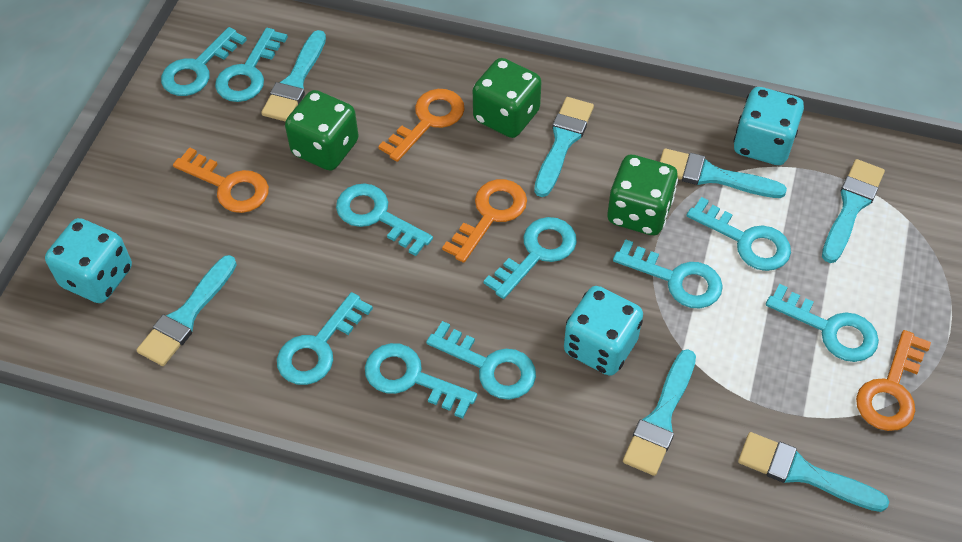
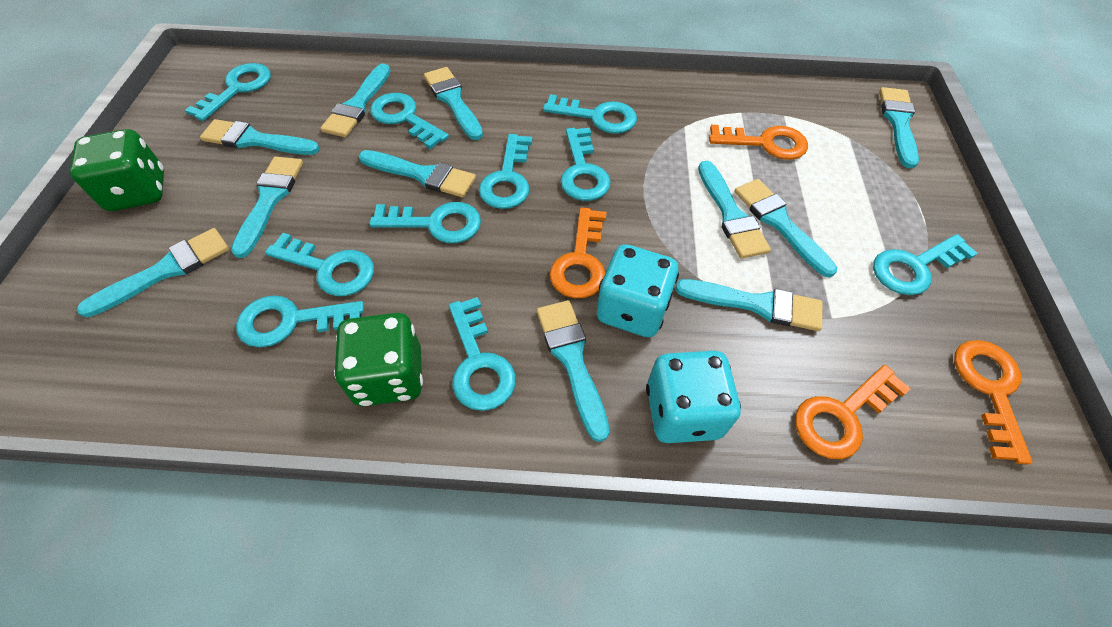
green dice: 3 -> 2
turquoise brush: 7 -> 11
turquoise dice: 3 -> 2

